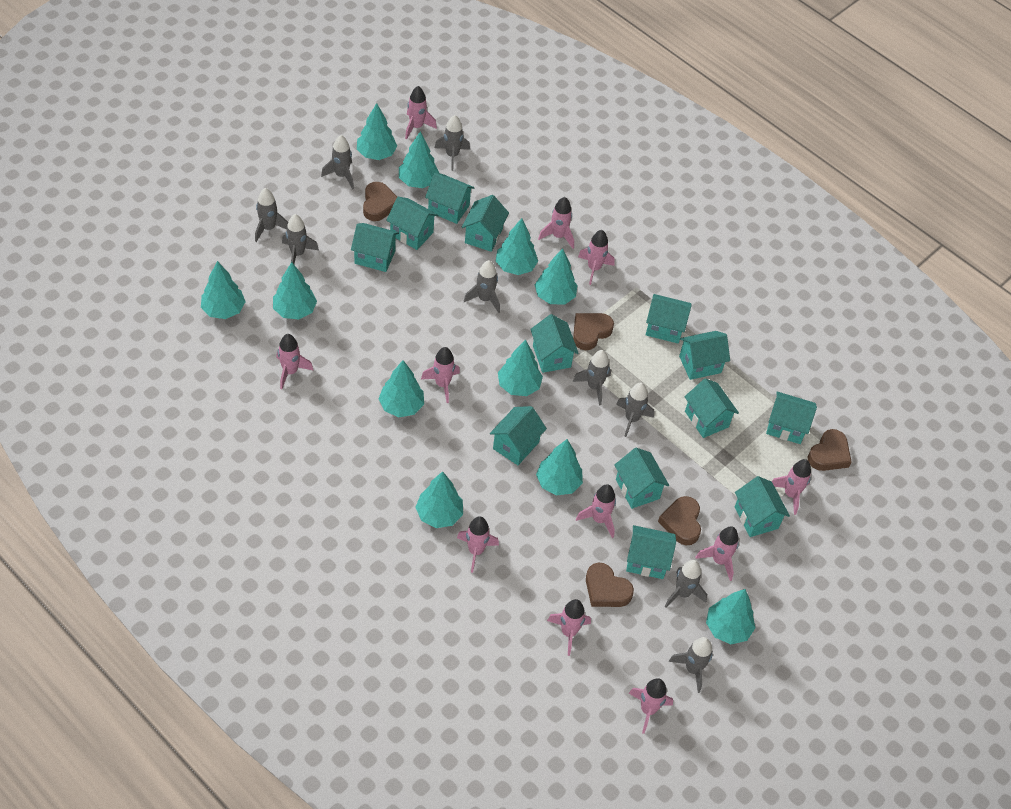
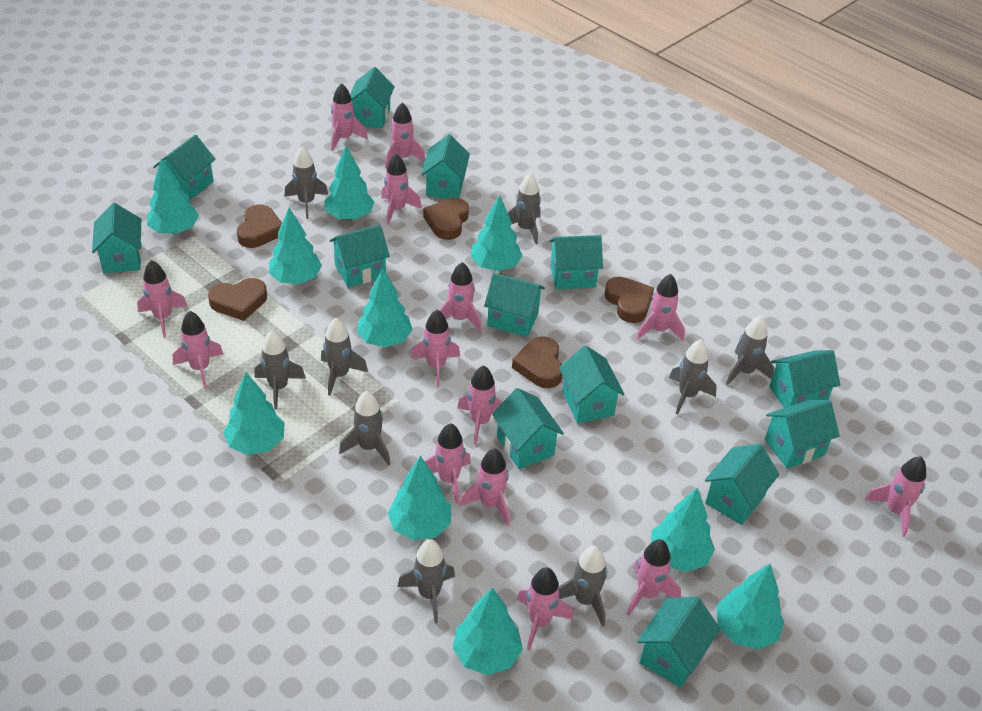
pink rocket: 11 -> 14
turquoise tree: 11 -> 10

